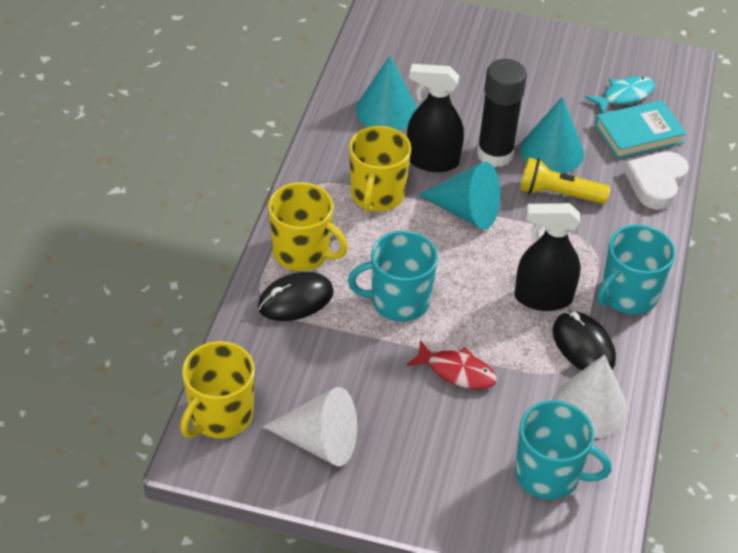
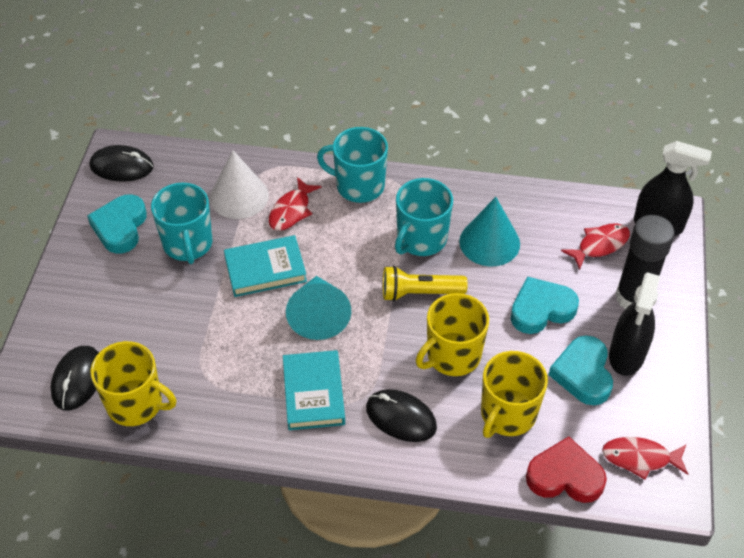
black mouse: 2 -> 3
red fish: 1 -> 3
red heart: 0 -> 1
turquoise book: 1 -> 2
turquoise cone: 3 -> 2
turquoise fish: 1 -> 0
turquoise heart: 0 -> 3
white cone: 2 -> 1
white heart: 1 -> 0

